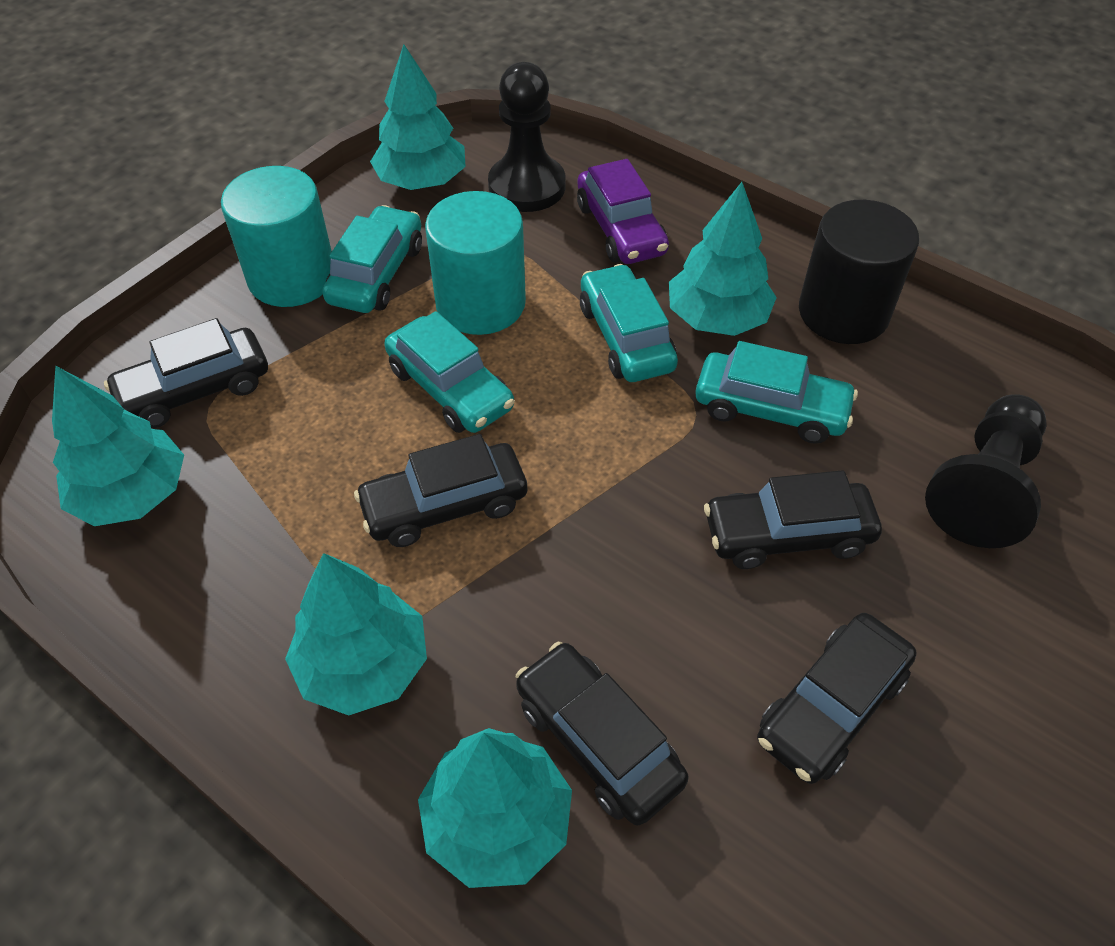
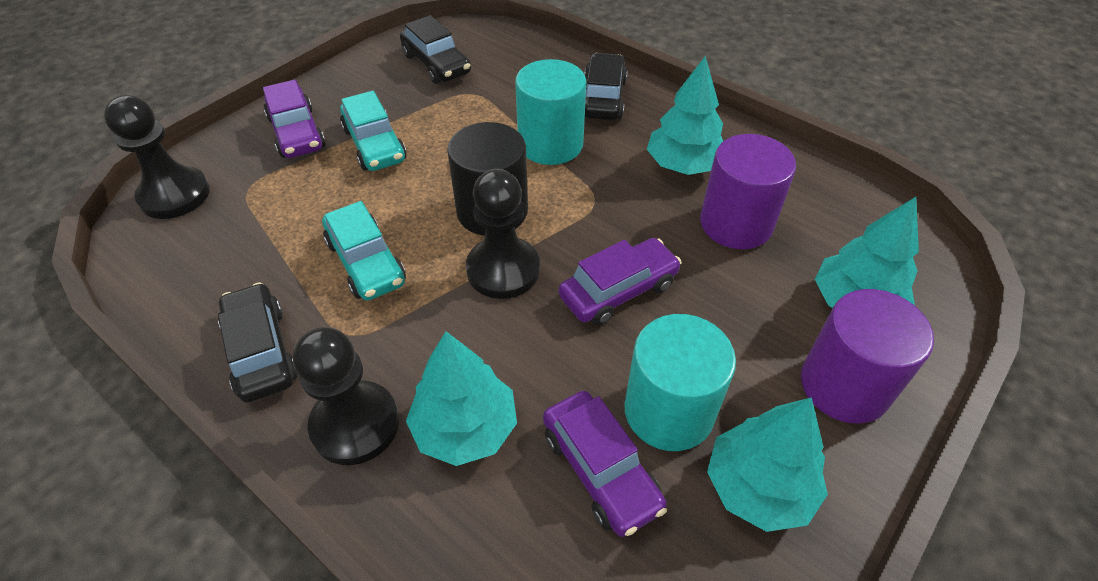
black car: 5 -> 3
black pawn: 2 -> 3
purple car: 1 -> 3
purple cylinder: 0 -> 2
turquoise car: 4 -> 2
turquoise tree: 5 -> 4

